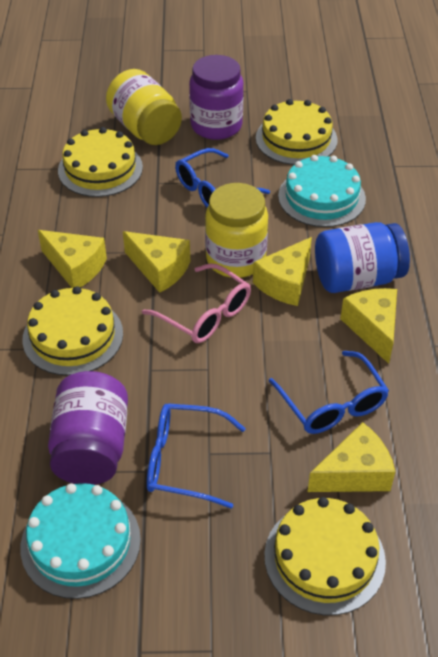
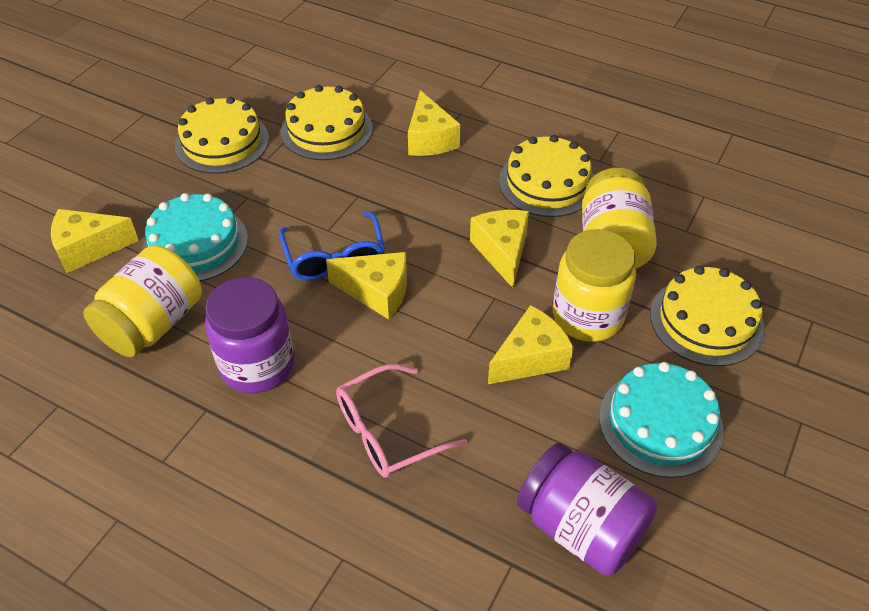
blue glasses: 3 -> 1
blue jar: 1 -> 0
yellow jar: 2 -> 3

